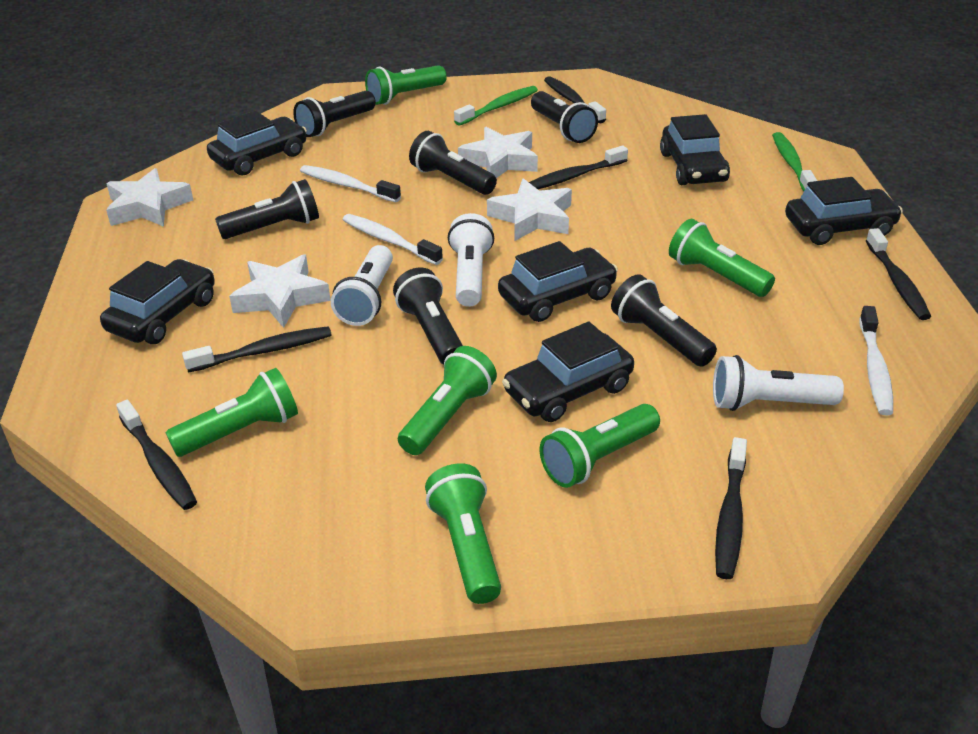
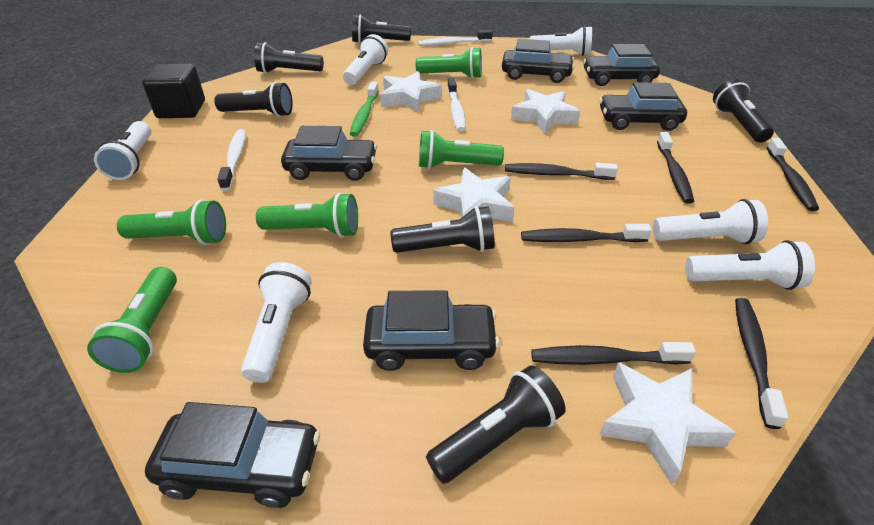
black cube: 0 -> 1
green flashlight: 6 -> 5
green toothbrush: 2 -> 1
white flashlight: 3 -> 6

